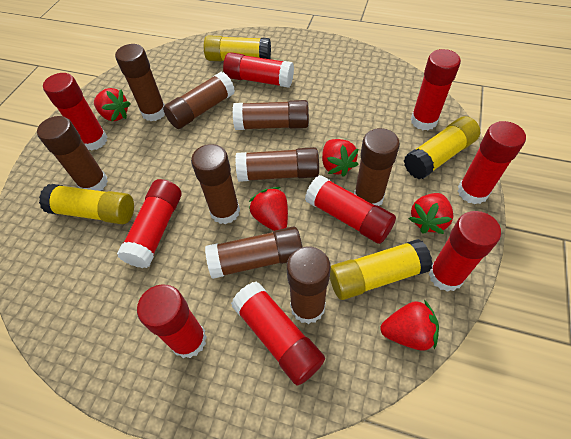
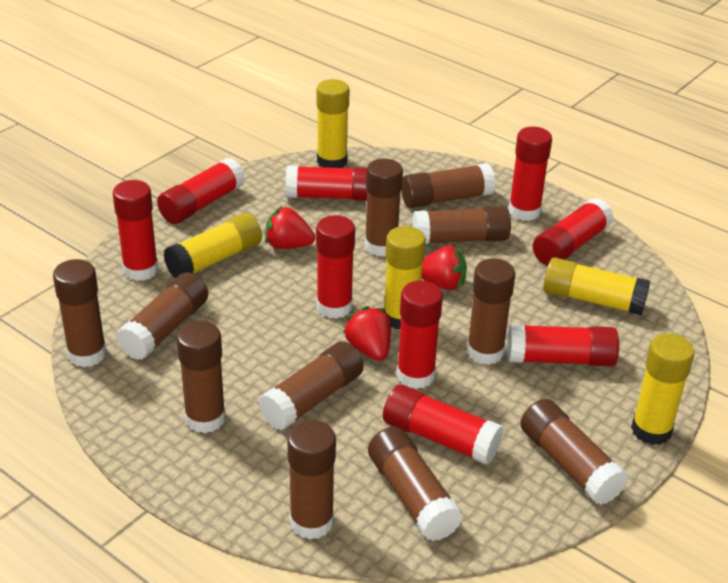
brown glue stick: 9 -> 11
red strawberry: 5 -> 3
yellow glue stick: 4 -> 5

